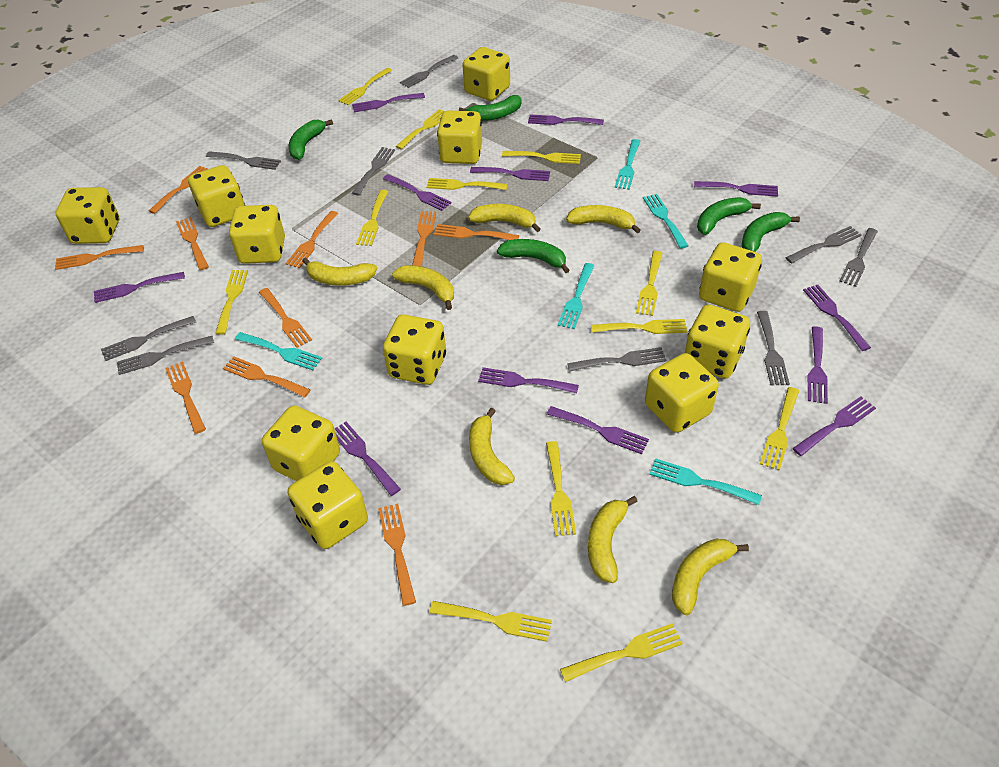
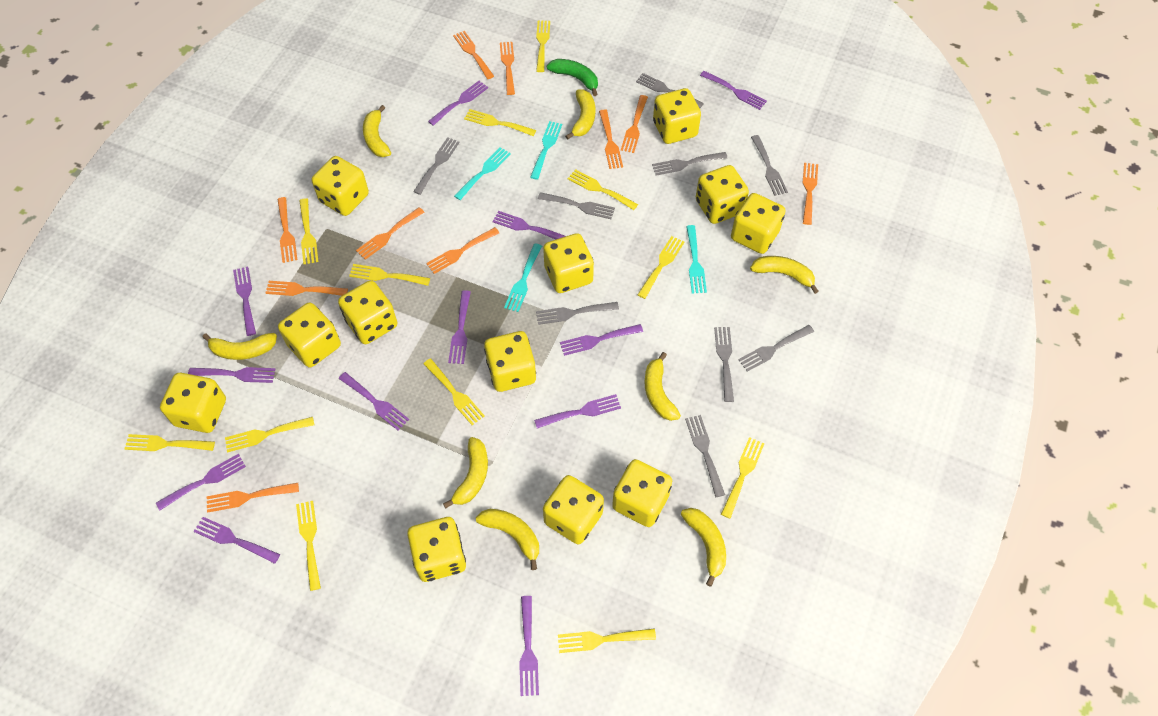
green banana: 5 -> 1
turquoise fork: 5 -> 4
yellow banana: 7 -> 8
yellow dice: 11 -> 12

